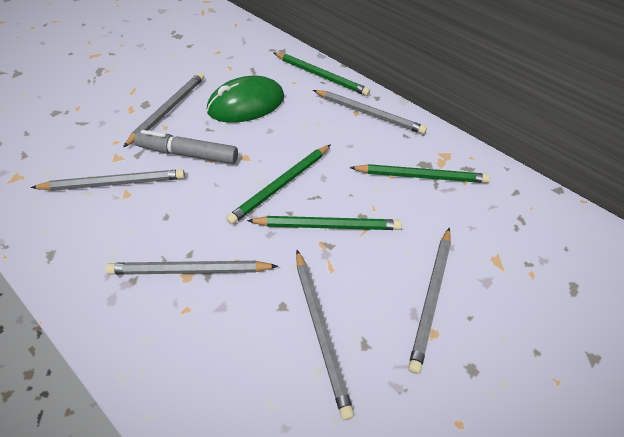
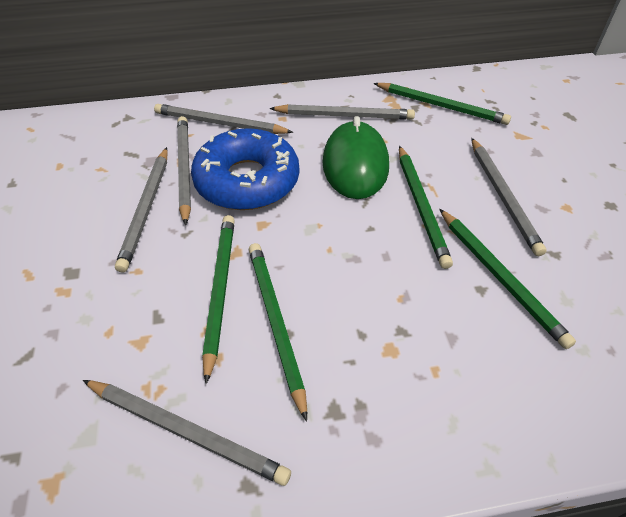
blue donut: 0 -> 1
green pencil: 4 -> 5
grey marker: 1 -> 0

